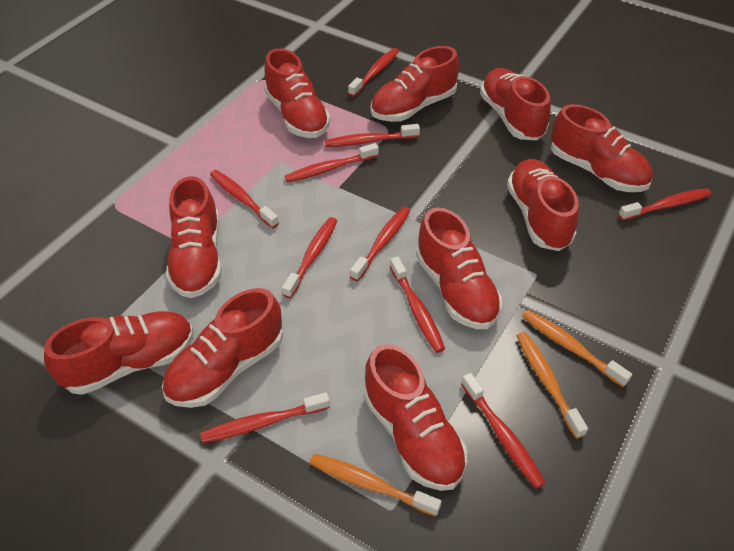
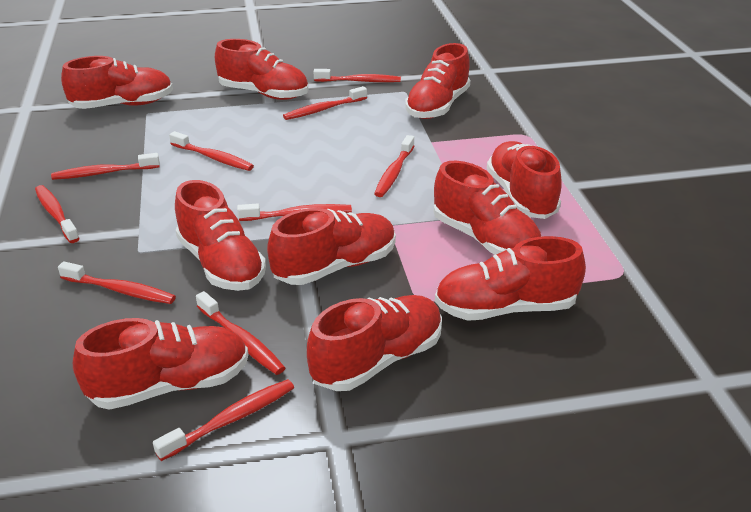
orange toothbrush: 3 -> 0

